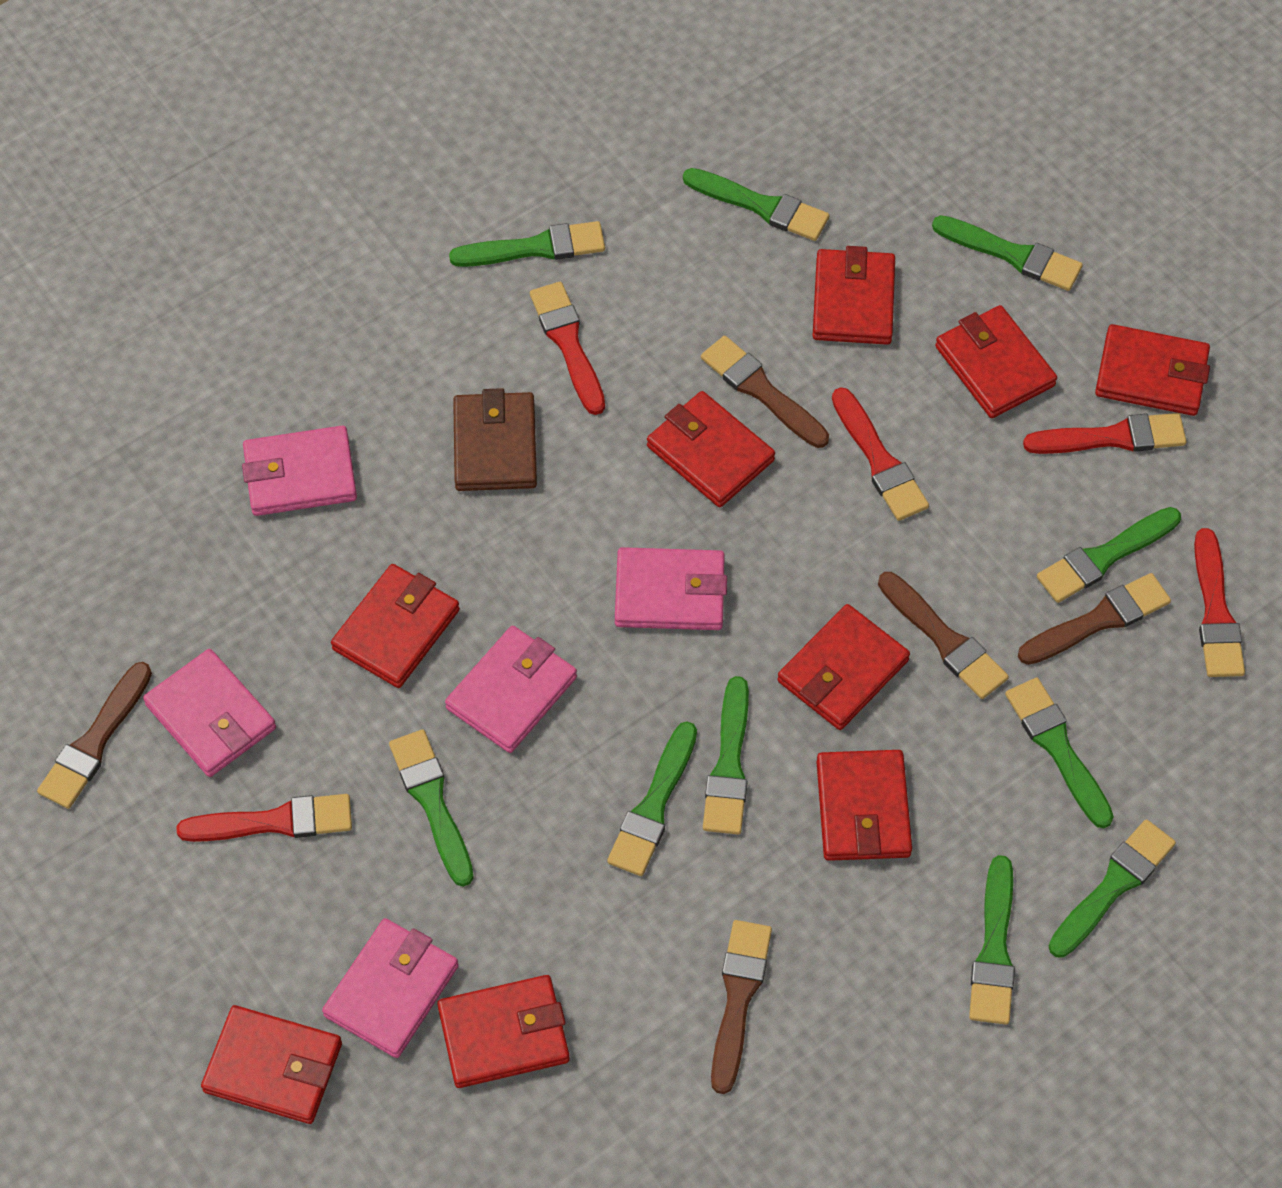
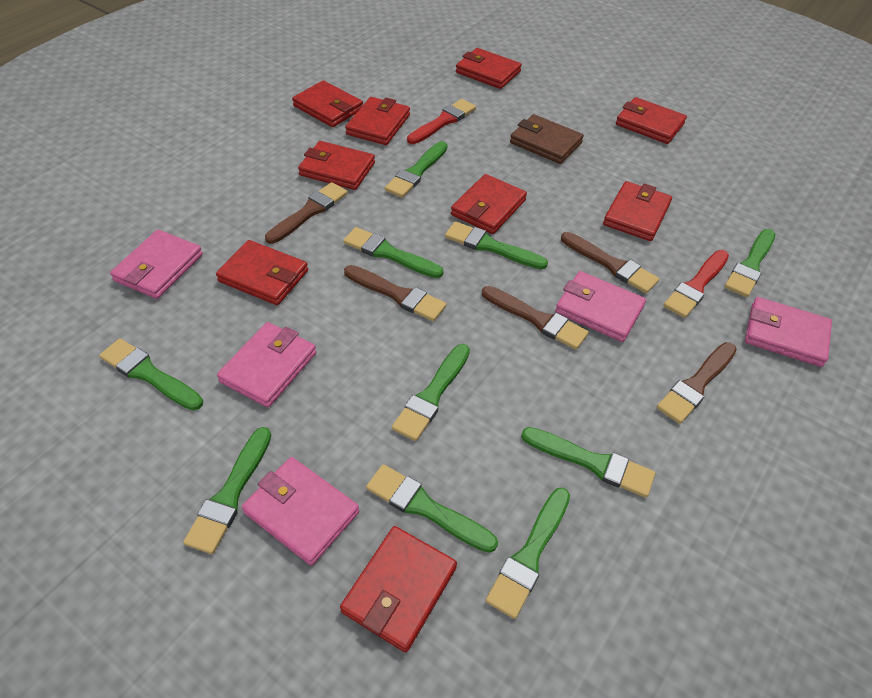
red brush: 5 -> 2

